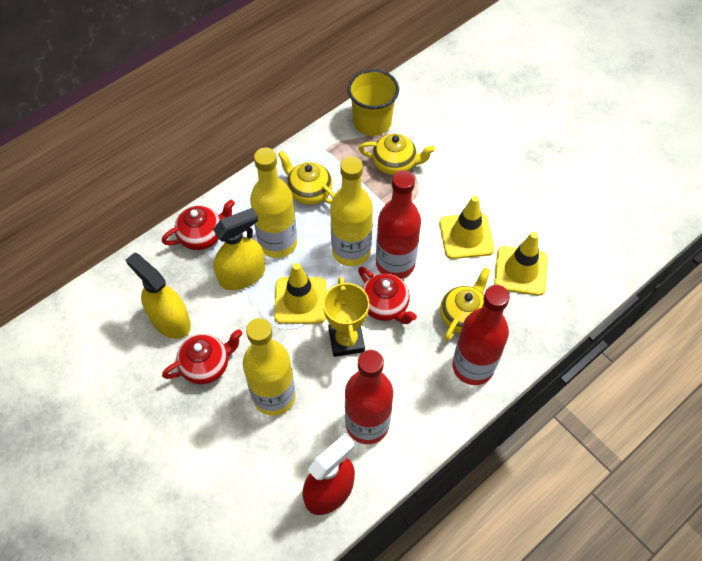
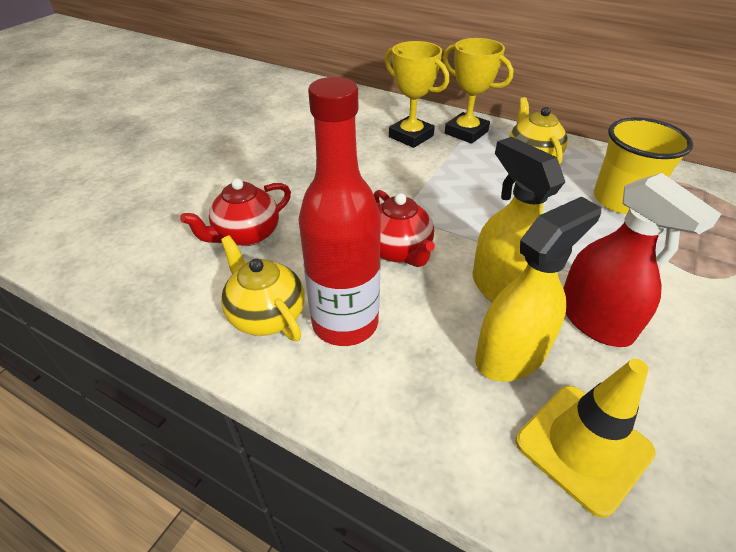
red bottle: 3 -> 1
red teapot: 3 -> 2
yellow bottle: 3 -> 0
yellow teapot: 3 -> 2
yellow traffic cone: 3 -> 1
yellow trophy: 1 -> 2

